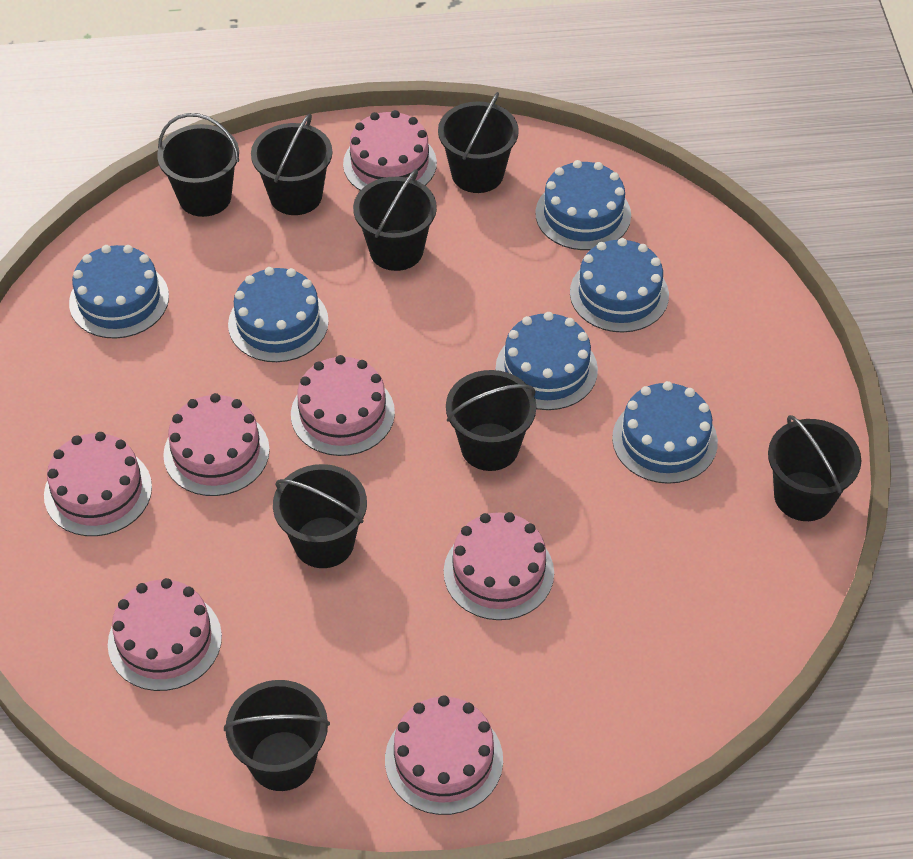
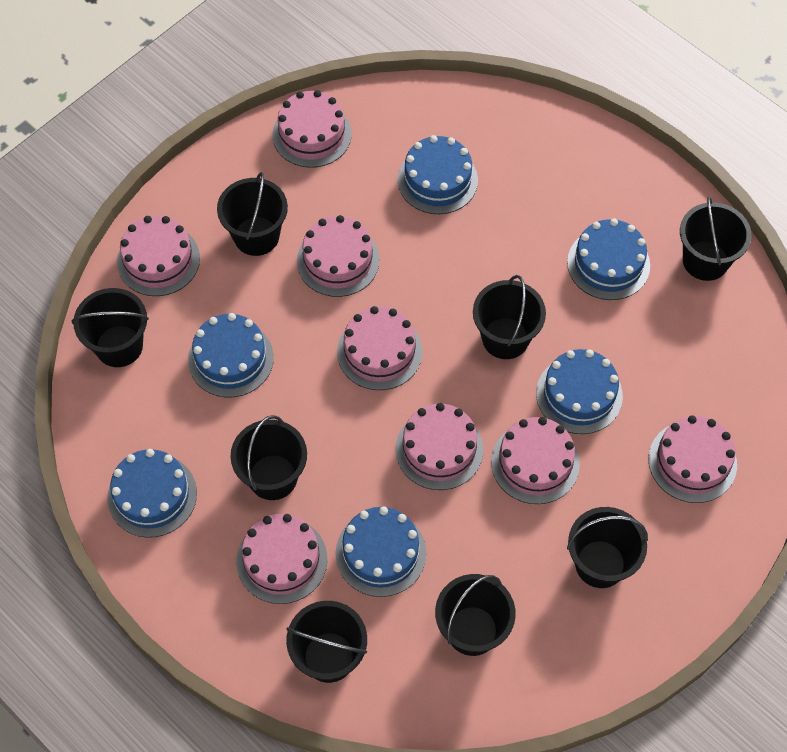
pink cake: 7 -> 8

